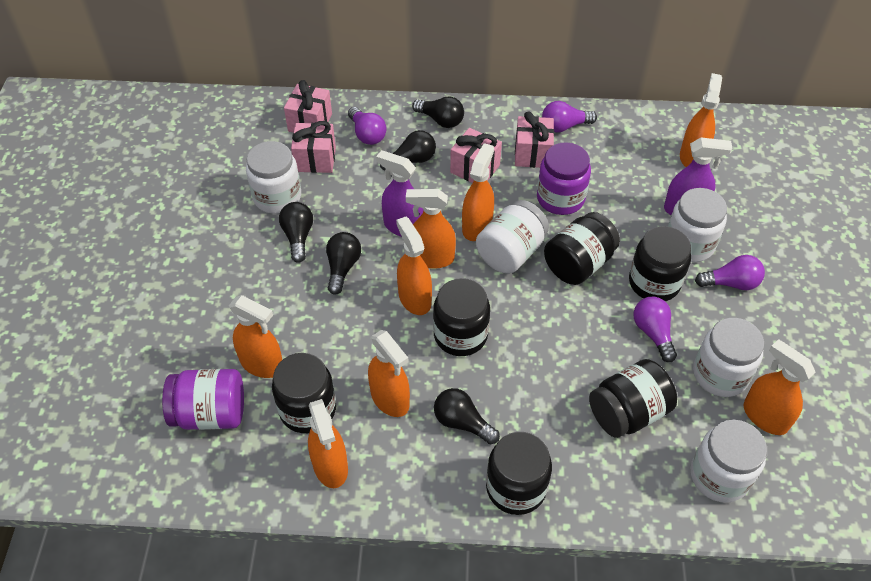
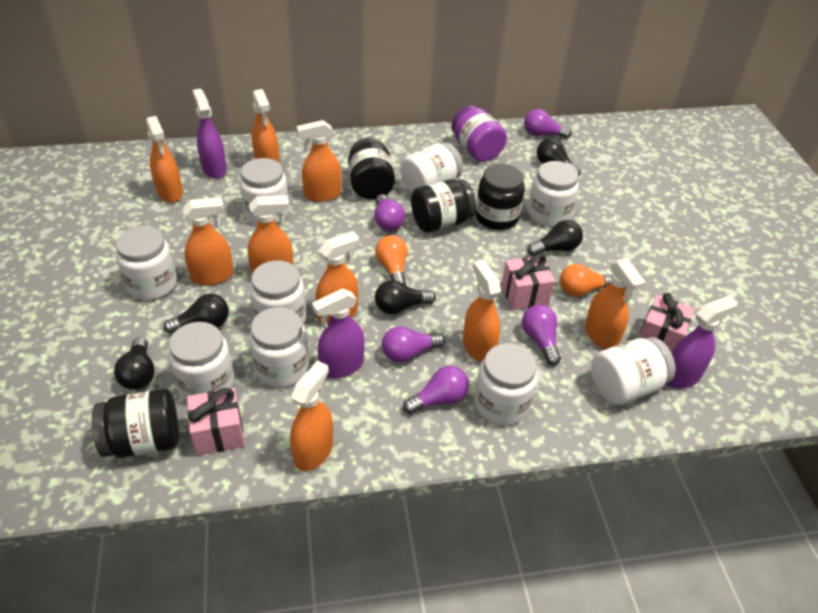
black jar: 6 -> 4
orange light bulb: 0 -> 2
orange spray bottle: 8 -> 9
pink gift: 4 -> 3
purple jar: 2 -> 1
purple light bulb: 4 -> 5
purple spray bottle: 2 -> 3
white jar: 5 -> 9

